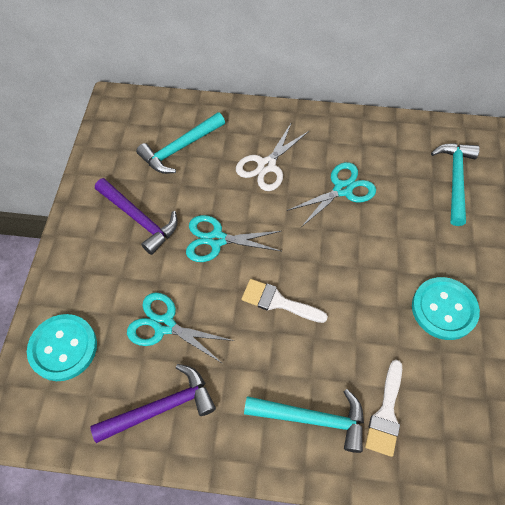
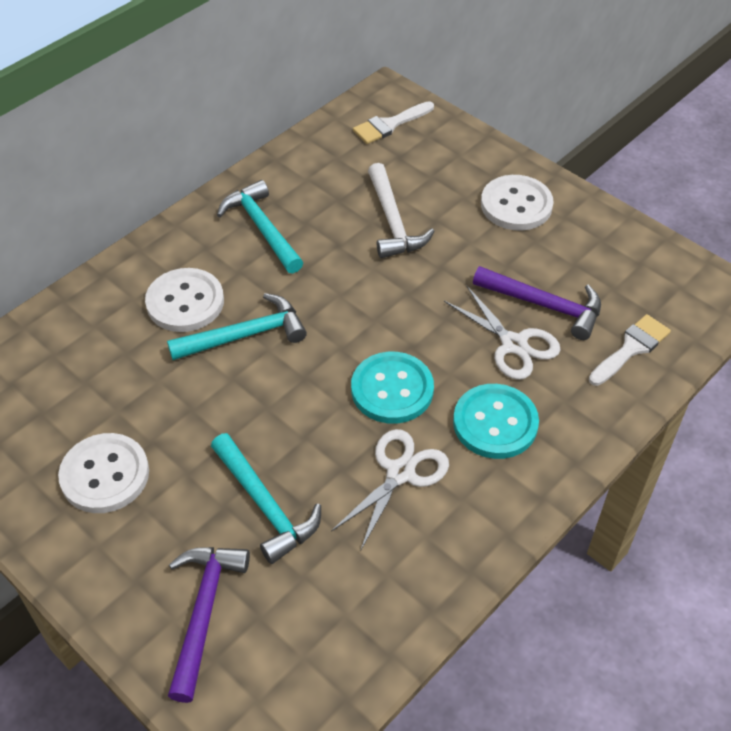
turquoise scissors: 3 -> 0
white button: 0 -> 3
white hammer: 0 -> 1
white scissors: 1 -> 2

